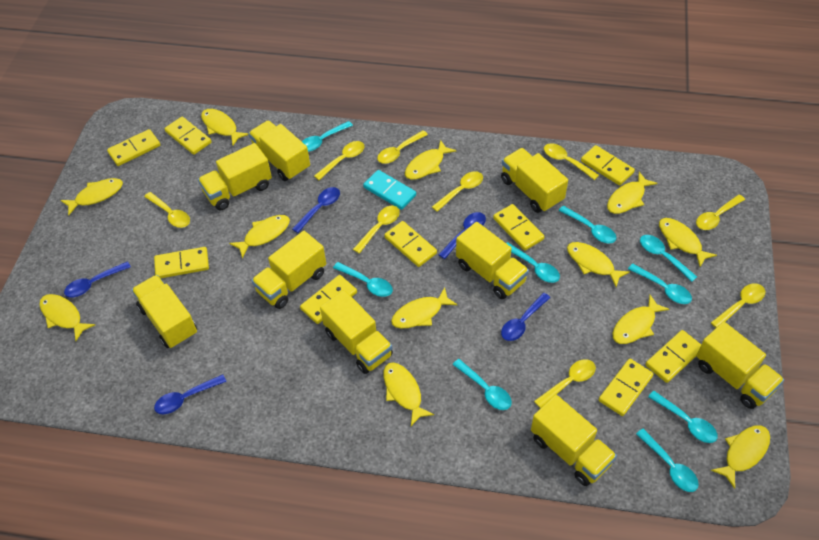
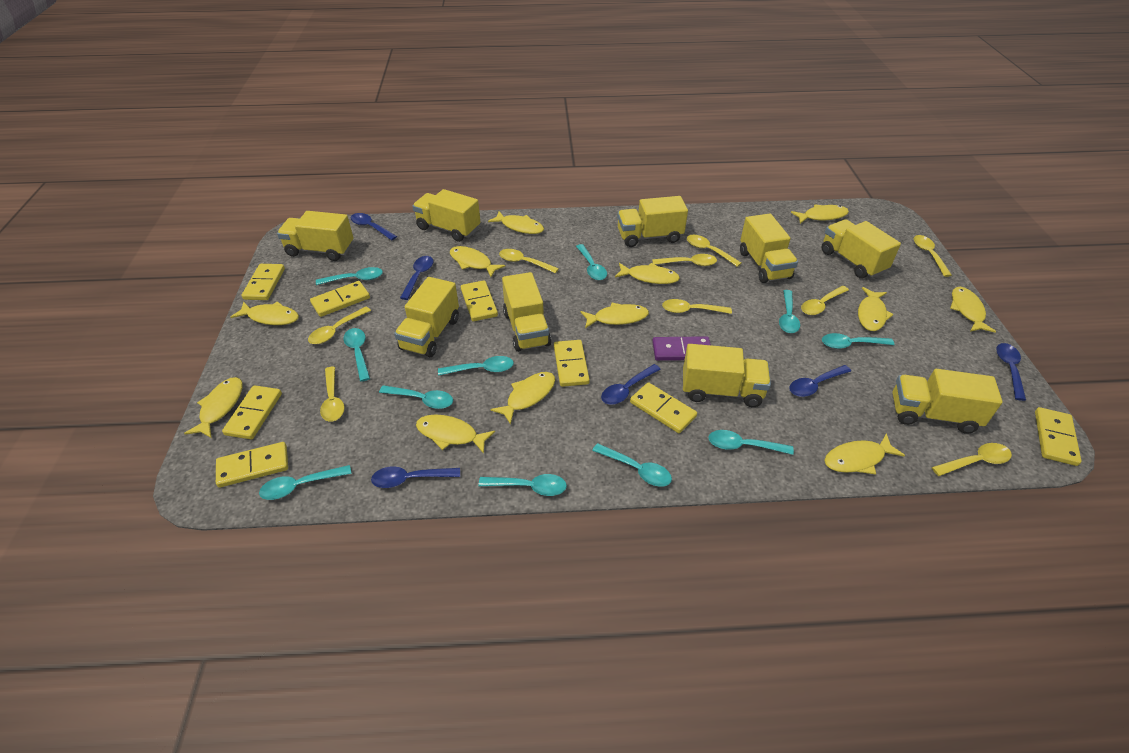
blue spoon: 5 -> 6
purple domino: 0 -> 1
turquoise domino: 1 -> 0
turquoise spoon: 9 -> 11
yellow domino: 9 -> 8

